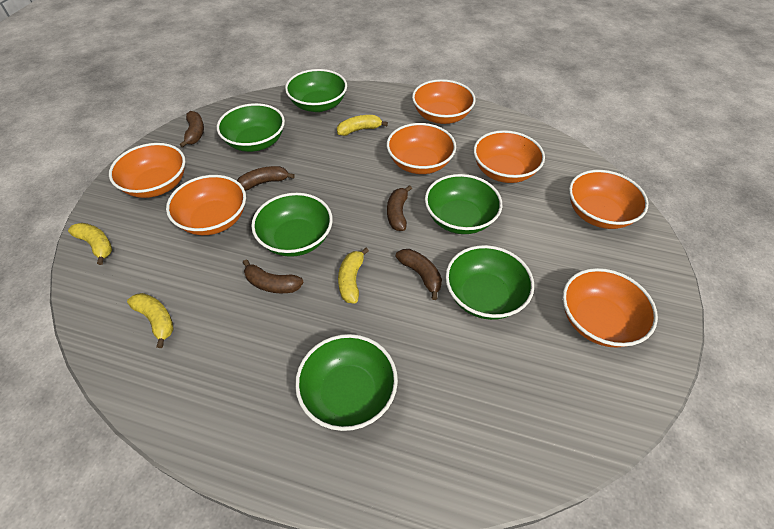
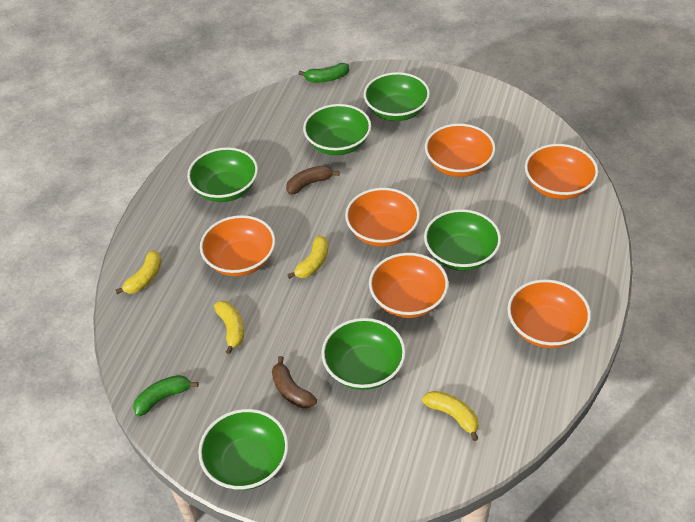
brown banana: 5 -> 2
green banana: 0 -> 2
orange bowl: 7 -> 6

